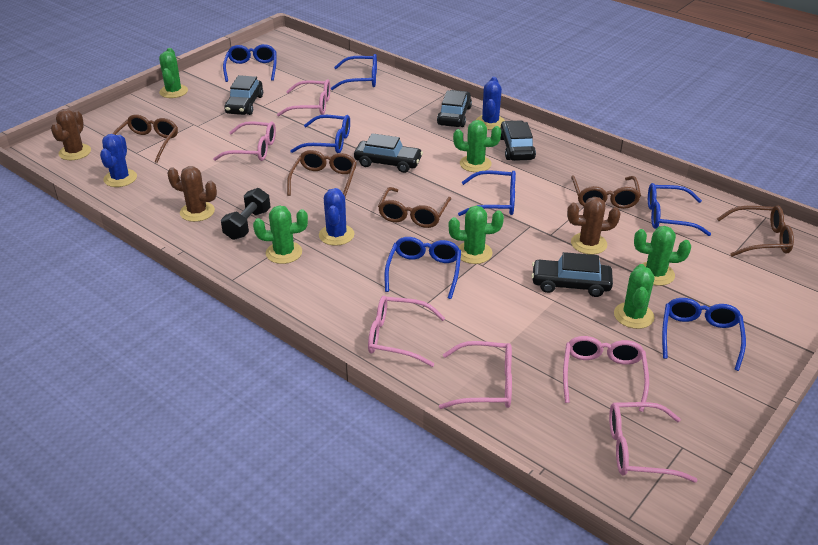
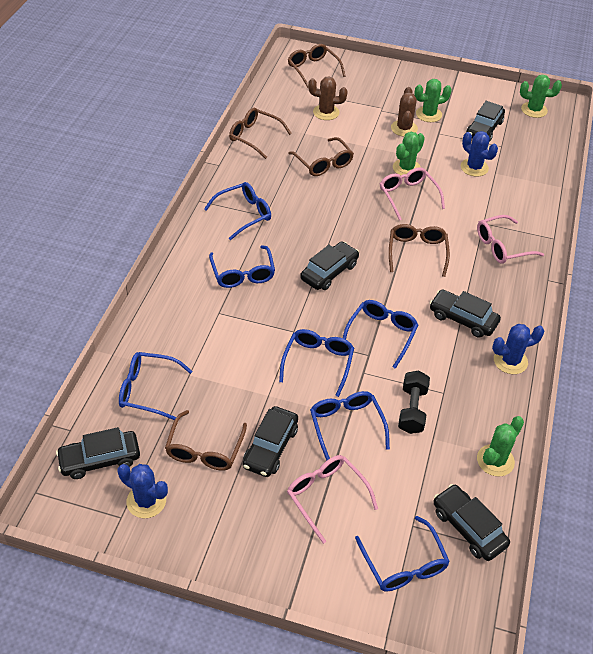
black car: 5 -> 6
brown cactus: 3 -> 2
green cactus: 6 -> 4
pink glasses: 6 -> 3

